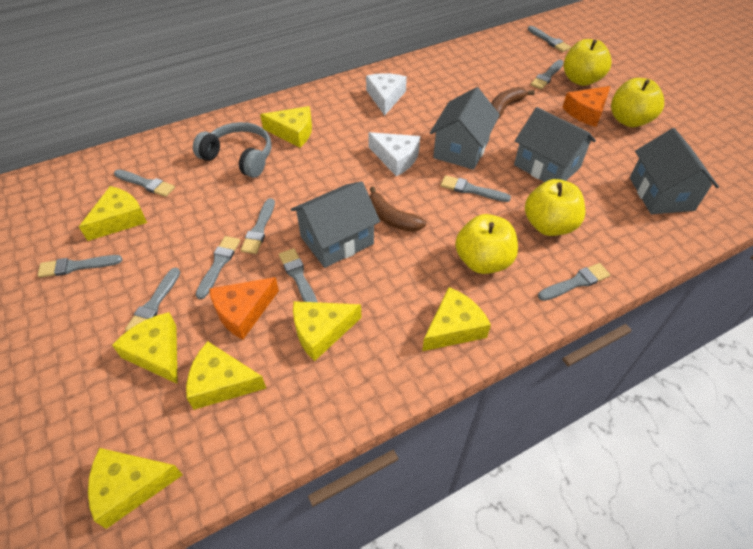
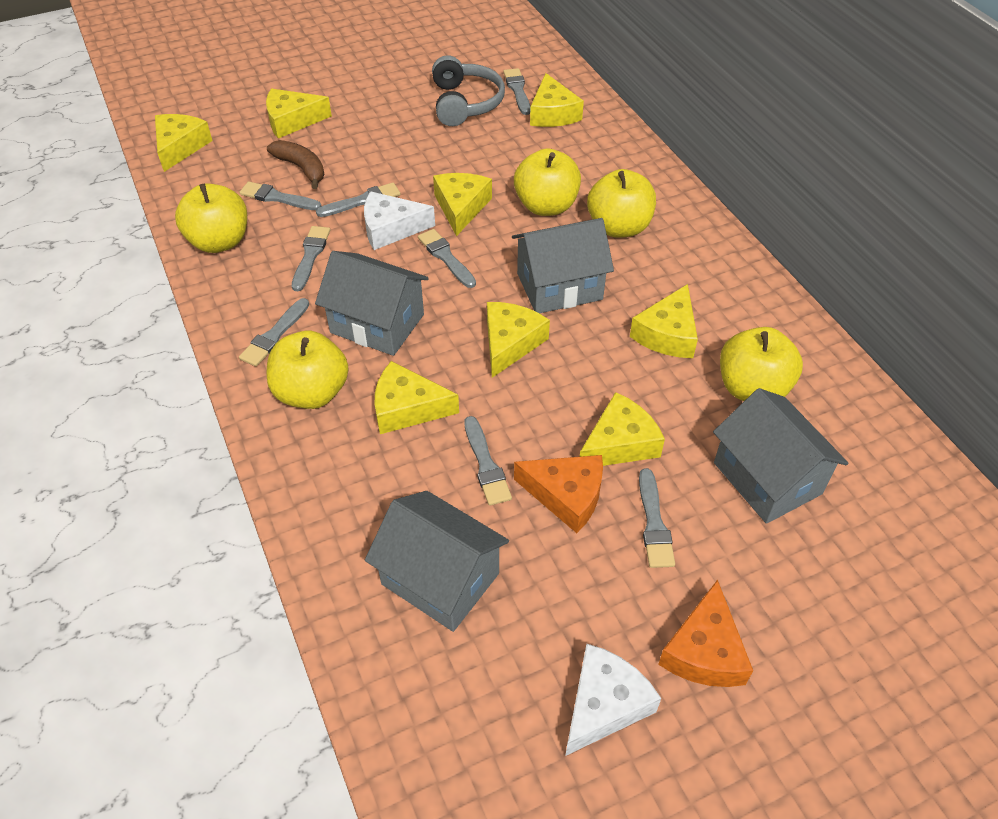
brown banana: 2 -> 1
grey brush: 10 -> 8
yellow apple: 4 -> 5
yellow cheese: 7 -> 8

